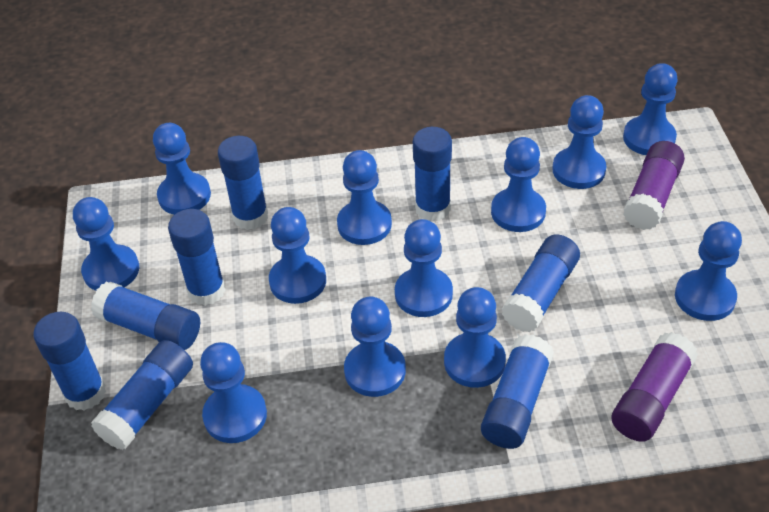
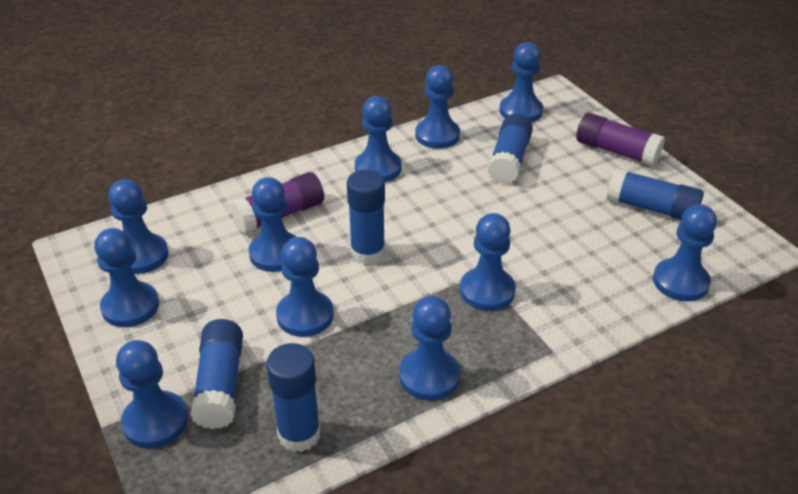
blue glue stick: 8 -> 5
blue pawn: 12 -> 11

